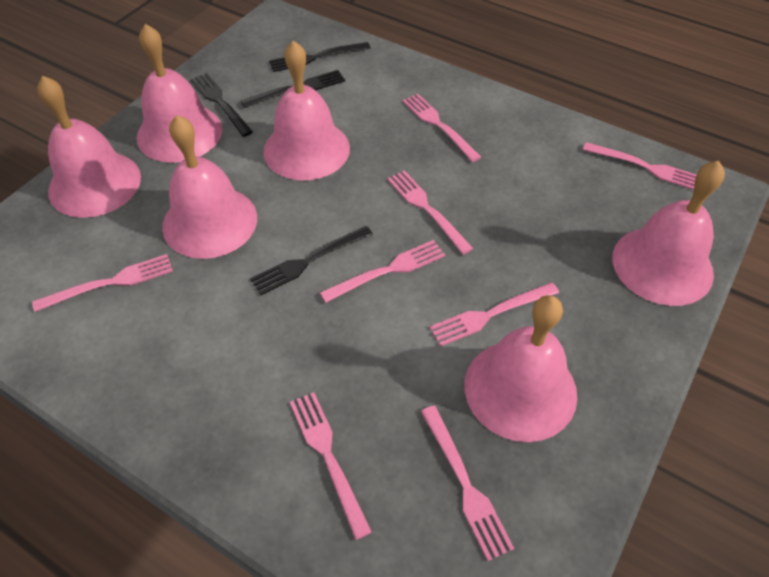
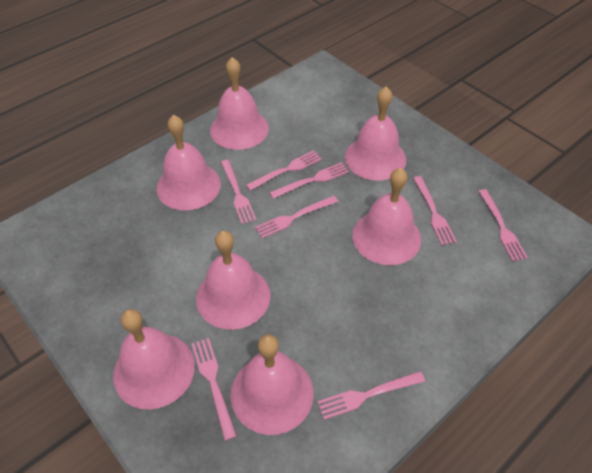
black fork: 4 -> 0
pink bell: 6 -> 7

